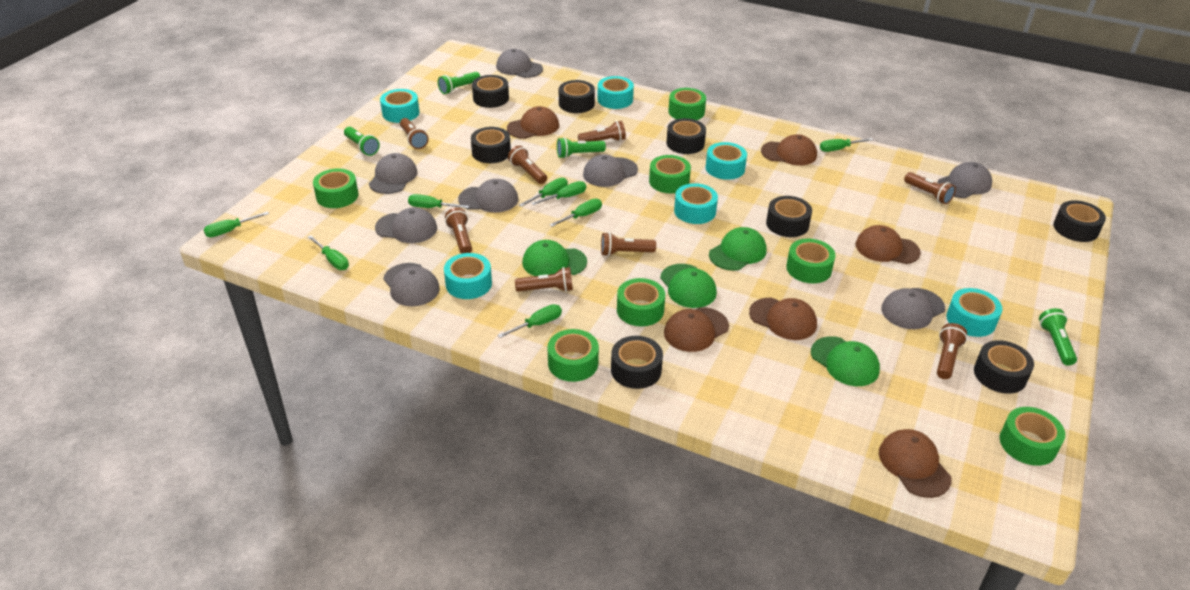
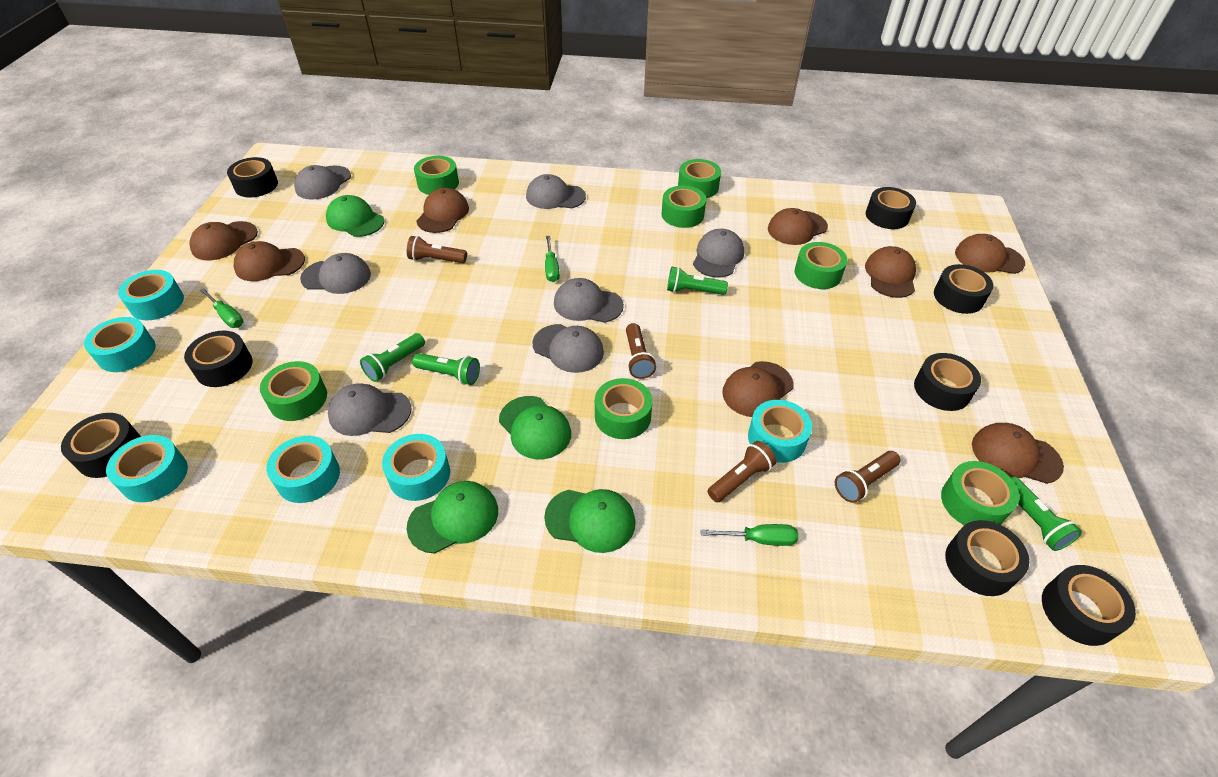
brown cap: 6 -> 8
brown flashlight: 8 -> 4
green screwdriver: 8 -> 3
grey cap: 8 -> 7

